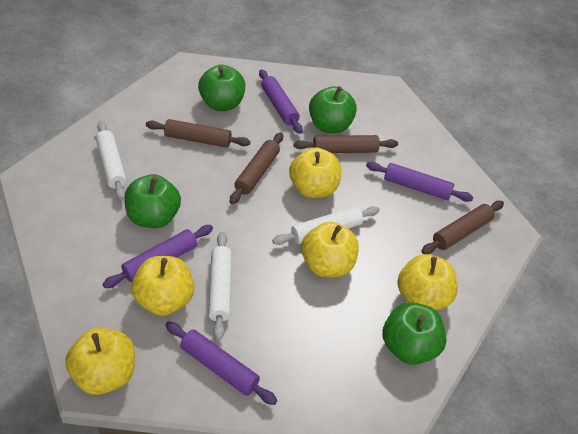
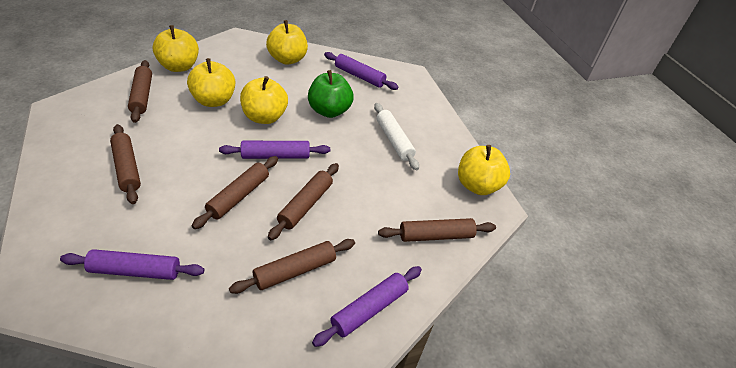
brown rolling pin: 4 -> 6
green apple: 4 -> 1
white rolling pin: 3 -> 1

